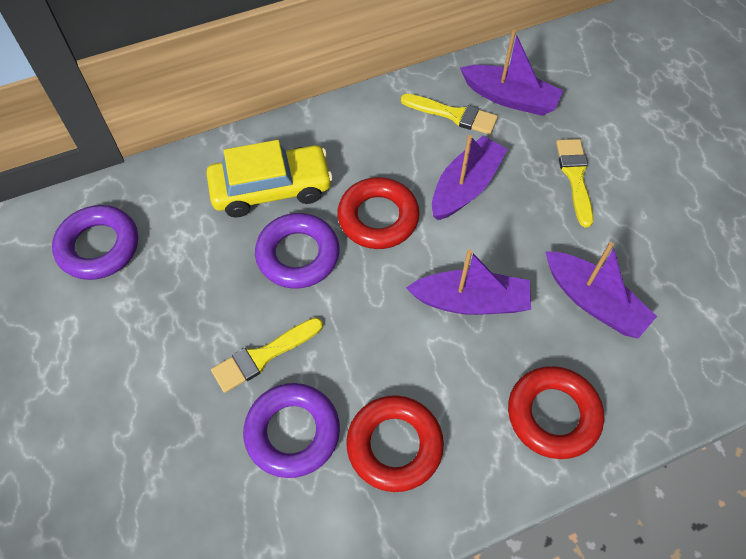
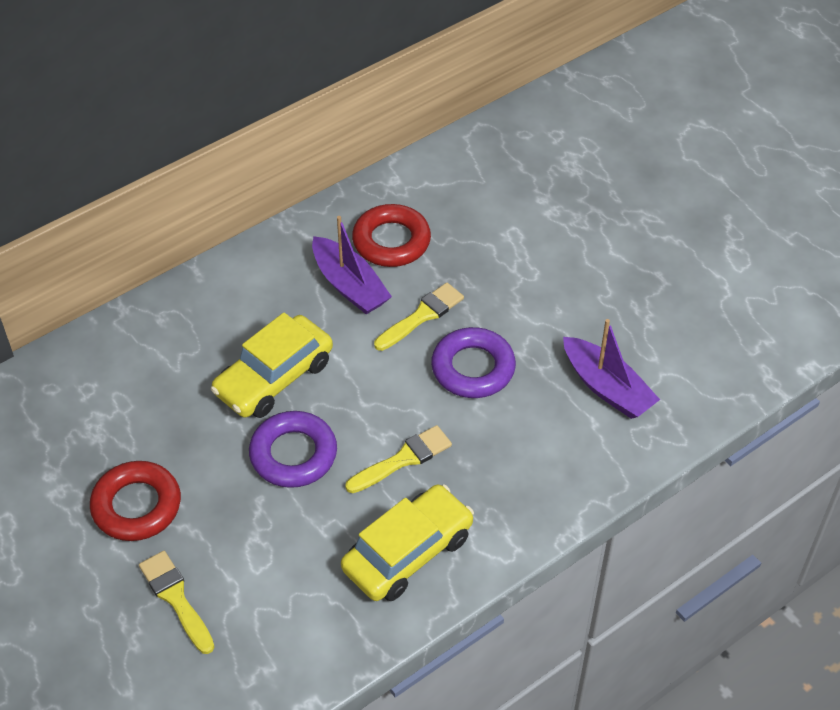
purple boat: 4 -> 2
purple ring: 3 -> 2
red ring: 3 -> 2
yellow car: 1 -> 2

